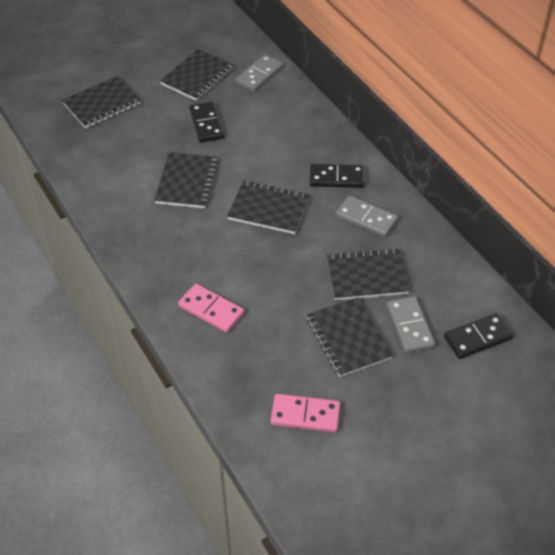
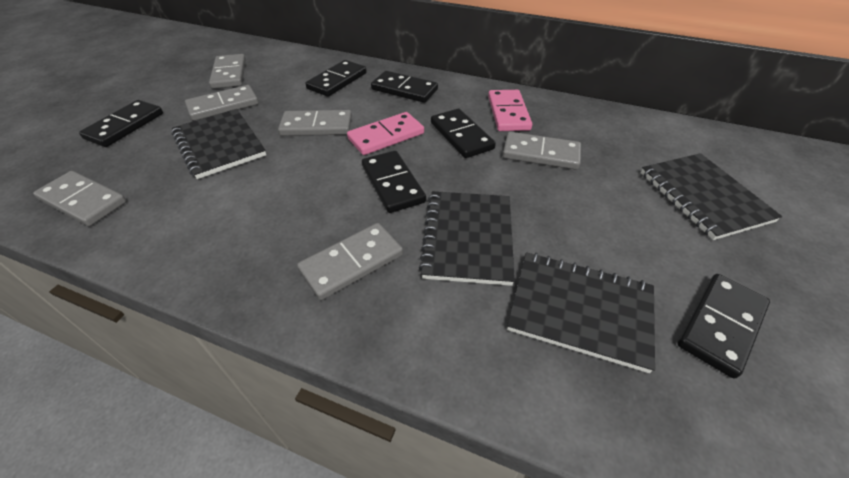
black domino: 3 -> 6
black notebook: 6 -> 4
grey domino: 3 -> 6

